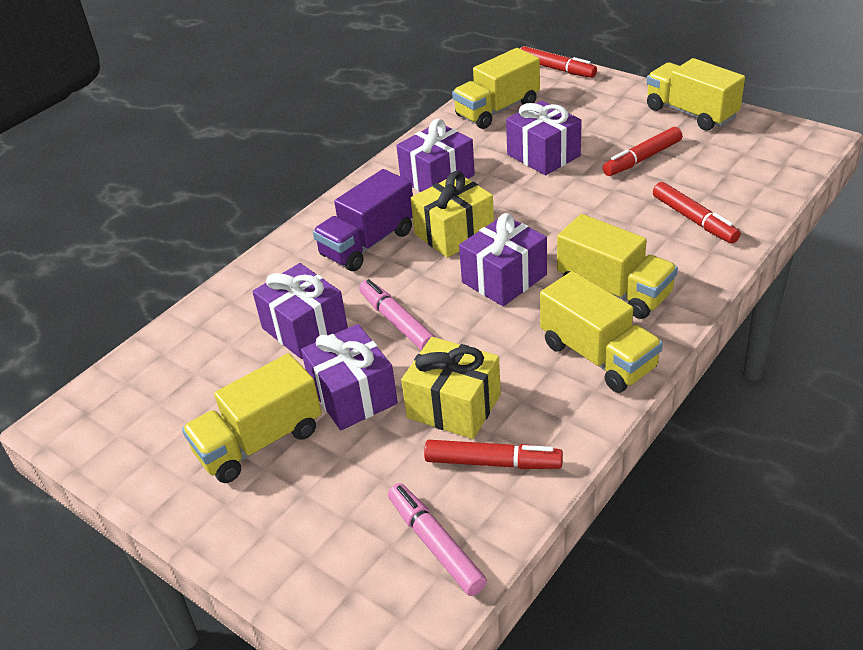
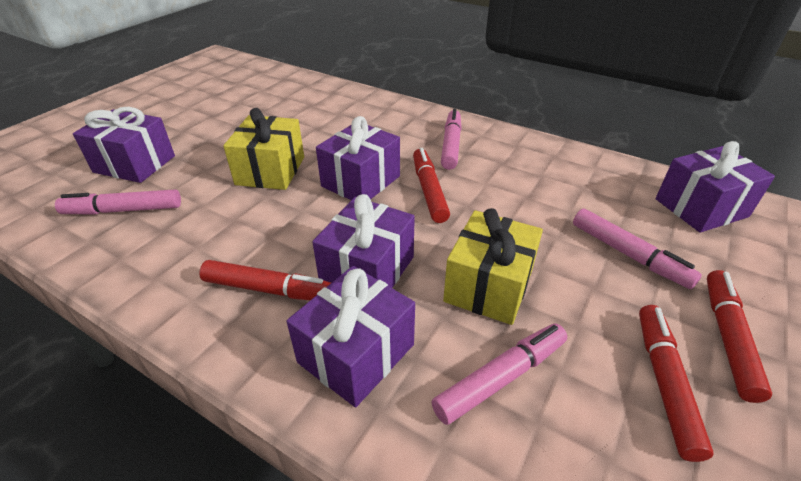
pink marker: 2 -> 4
purple truck: 1 -> 0
yellow truck: 5 -> 0

